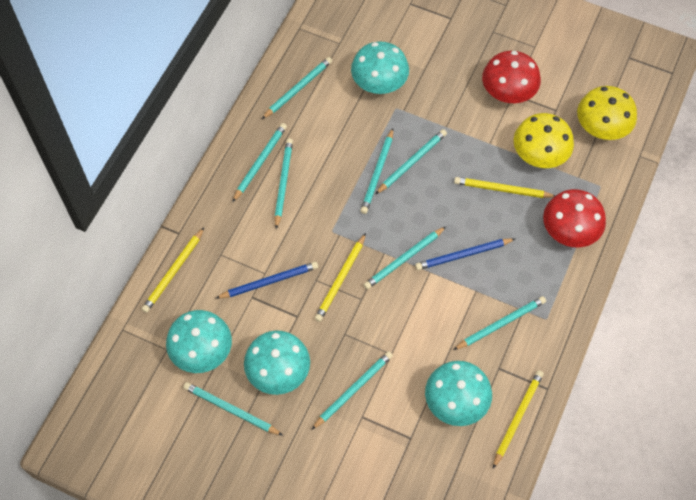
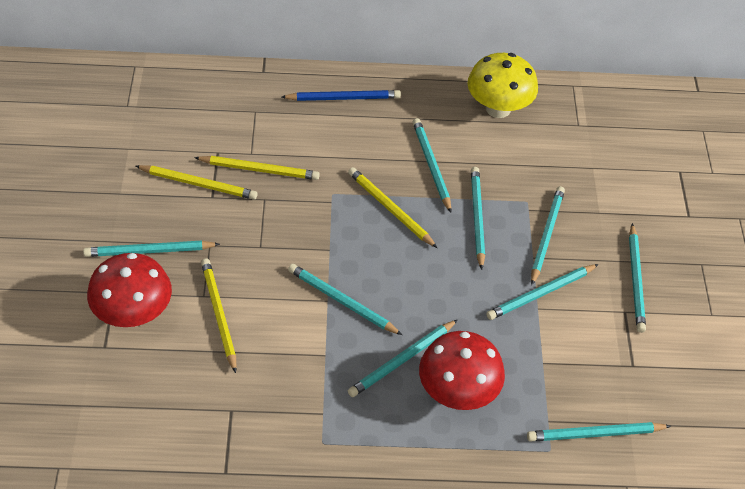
blue pencil: 2 -> 1
turquoise mushroom: 4 -> 0
yellow mushroom: 2 -> 1

